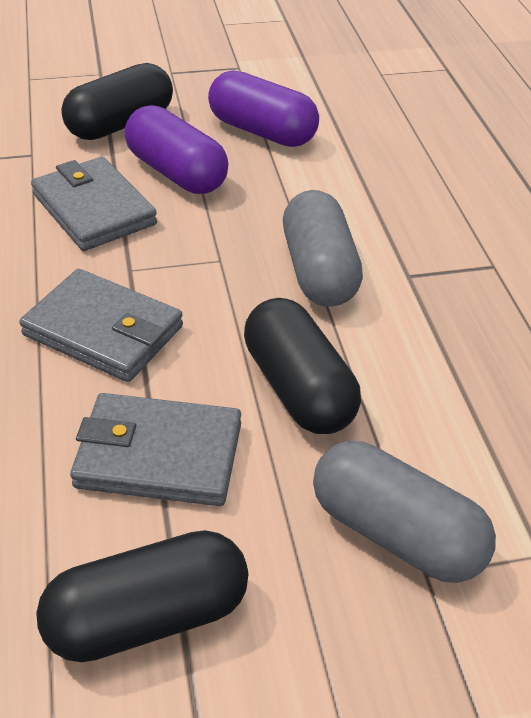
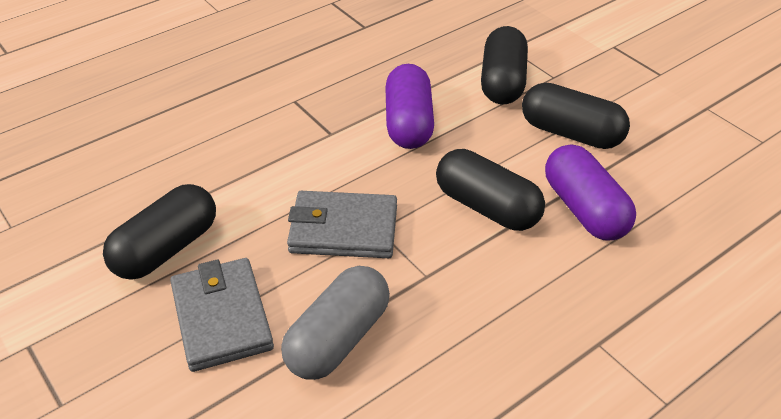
black capsule: 3 -> 4
grey capsule: 2 -> 1
grey wallet: 3 -> 2

